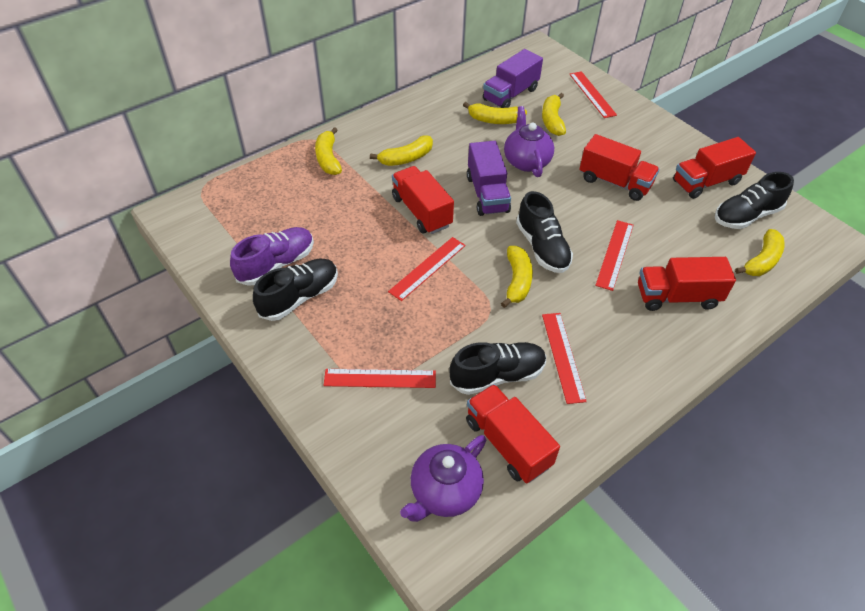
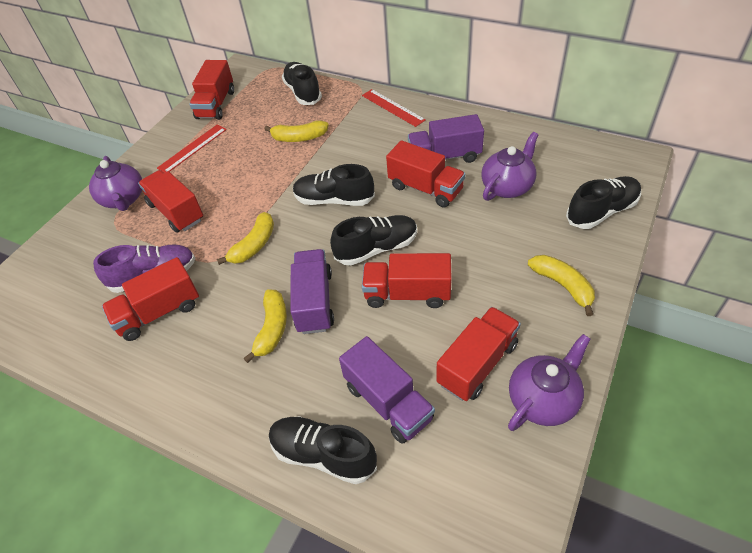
black shoe: 4 -> 5
purple teapot: 2 -> 3
purple truck: 2 -> 3
red ruler: 5 -> 2
red truck: 5 -> 6
yellow banana: 6 -> 4

